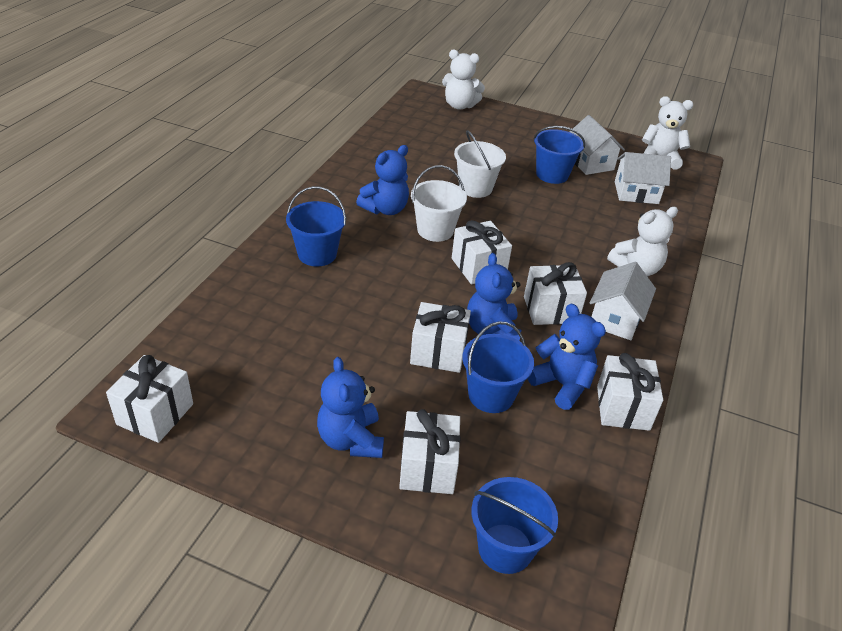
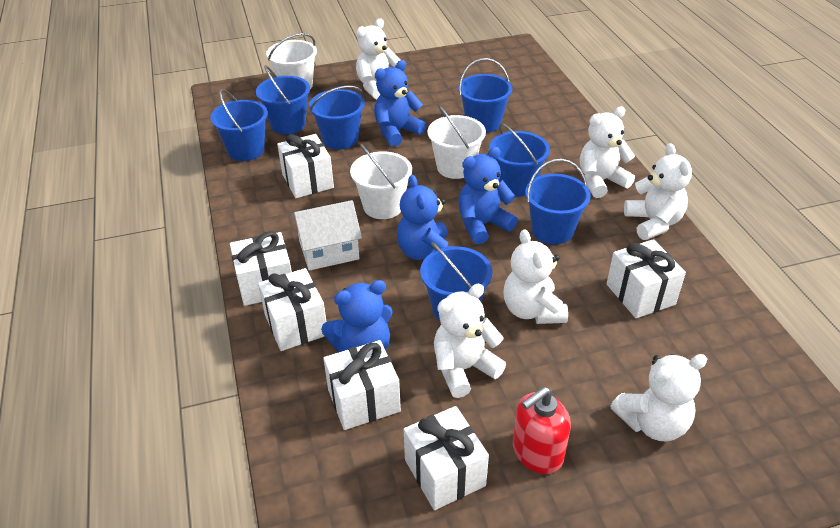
blue bucket: 4 -> 7
red soap dispenser: 0 -> 1
white bucket: 2 -> 3
white house: 3 -> 1
white teddy bear: 3 -> 6

